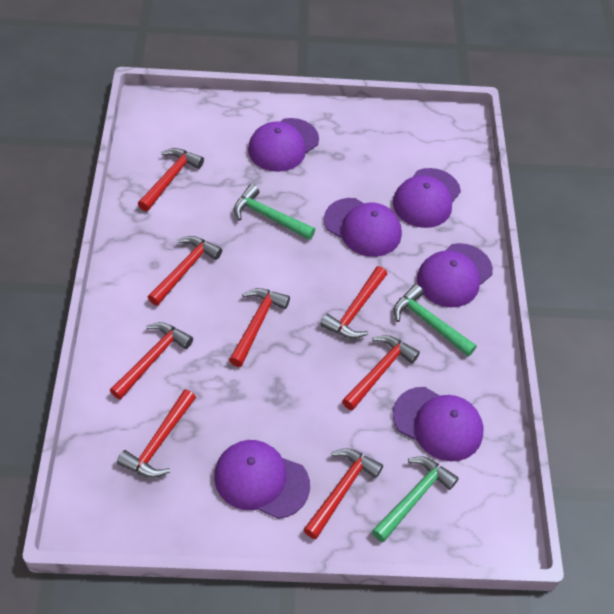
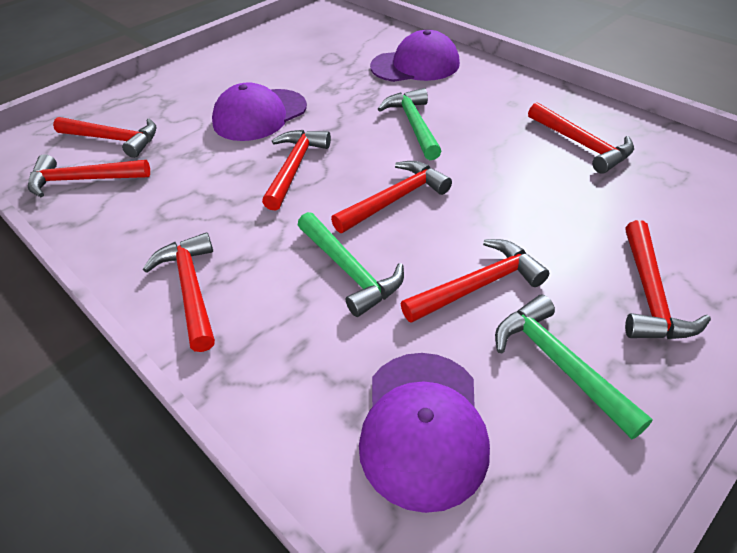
purple cap: 6 -> 3

